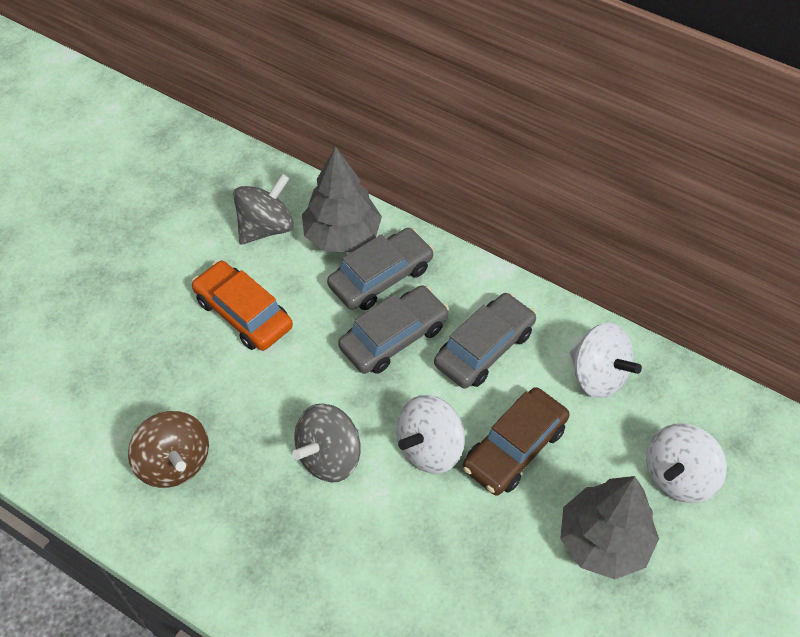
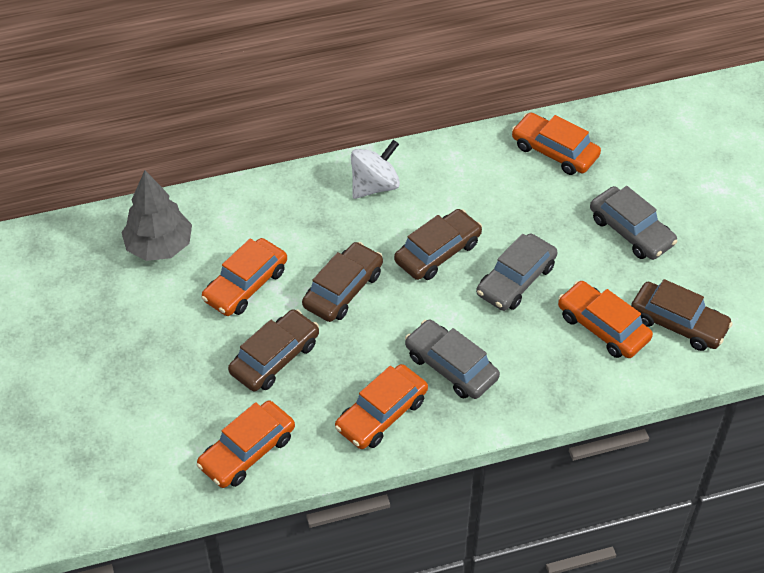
brown car: 1 -> 4
brown spinning top: 1 -> 0
grey spinning top: 2 -> 0
grey tree: 2 -> 1
orange car: 1 -> 5
white spinning top: 3 -> 1

